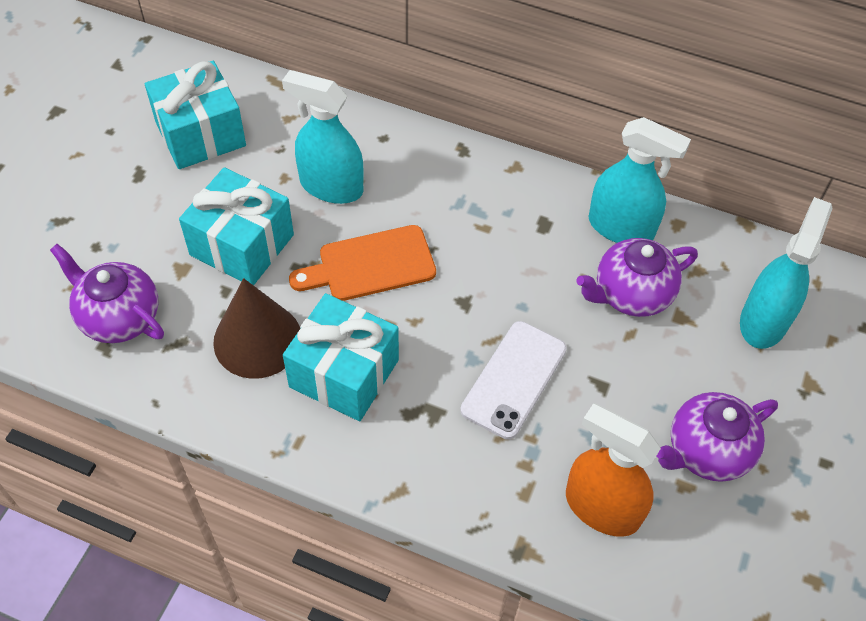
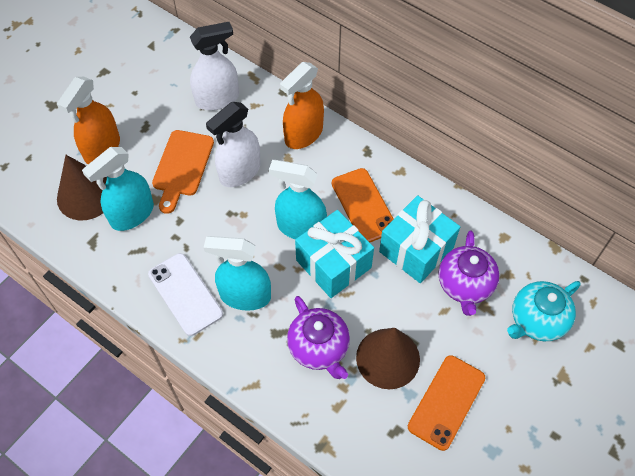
brown cone: 1 -> 2
orange phone: 0 -> 2
orange spray bottle: 1 -> 2
purple teapot: 3 -> 2
turquoise gift: 3 -> 2
turquoise teapot: 0 -> 1
white spray bottle: 0 -> 2

